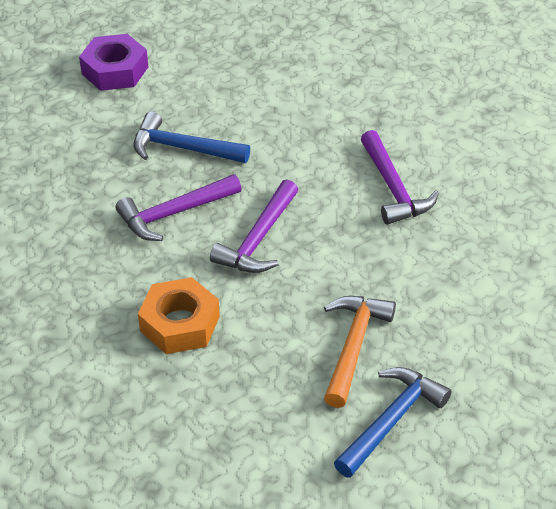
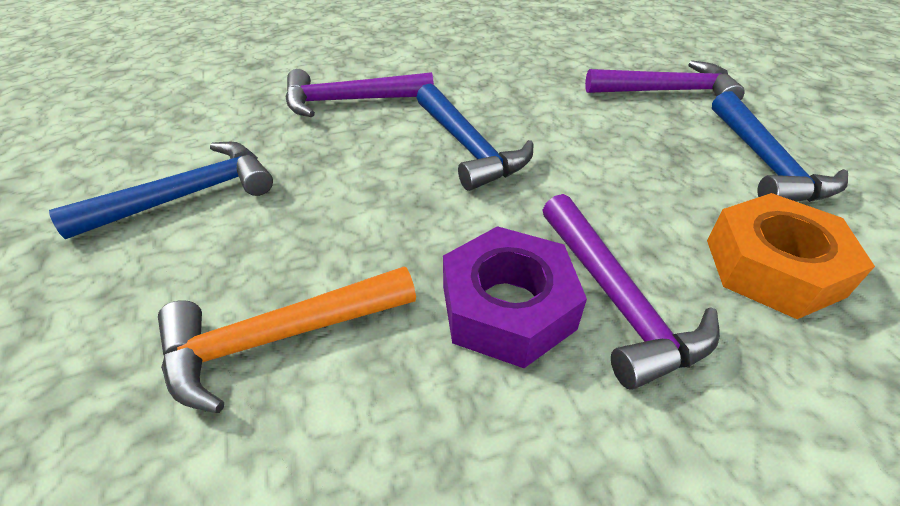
blue hammer: 2 -> 3

